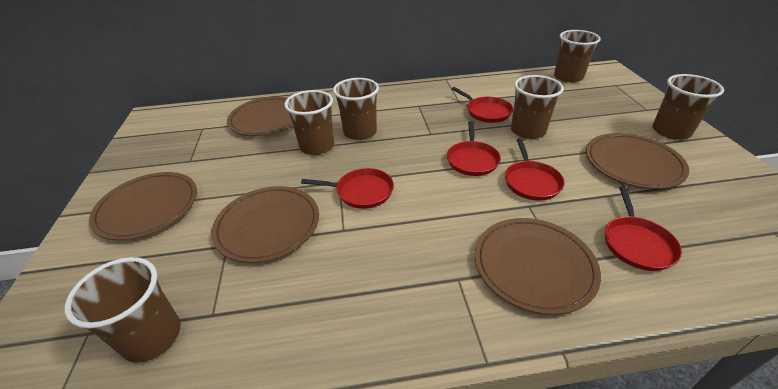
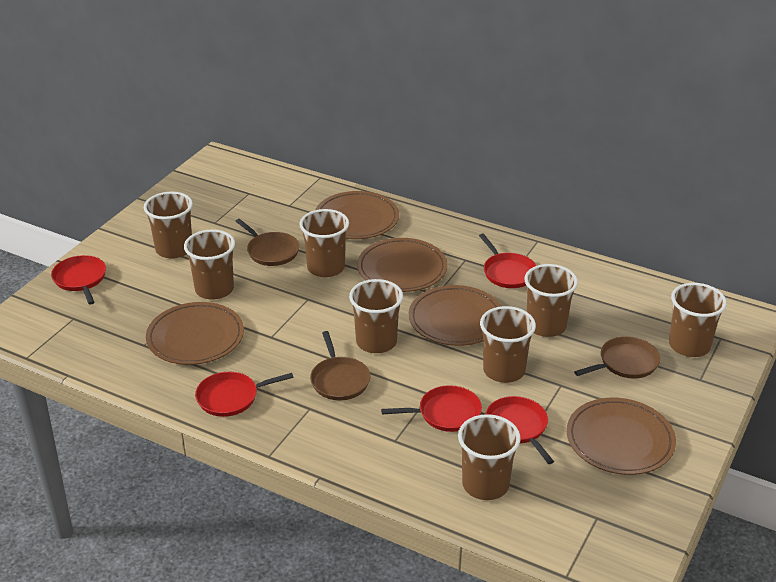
brown cup: 6 -> 8
brown pan: 0 -> 3

